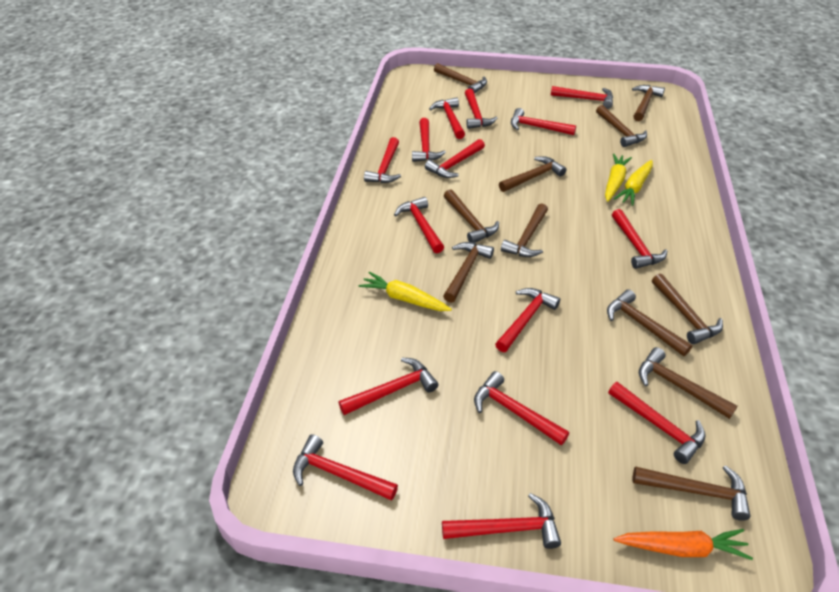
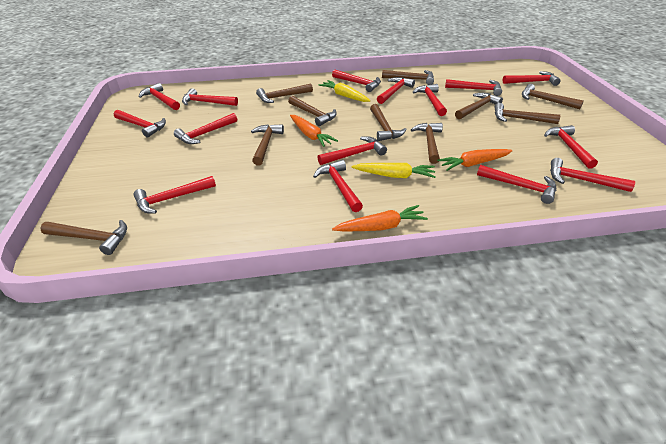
brown hammer: 11 -> 10
orange carrot: 1 -> 3
yellow carrot: 3 -> 2

